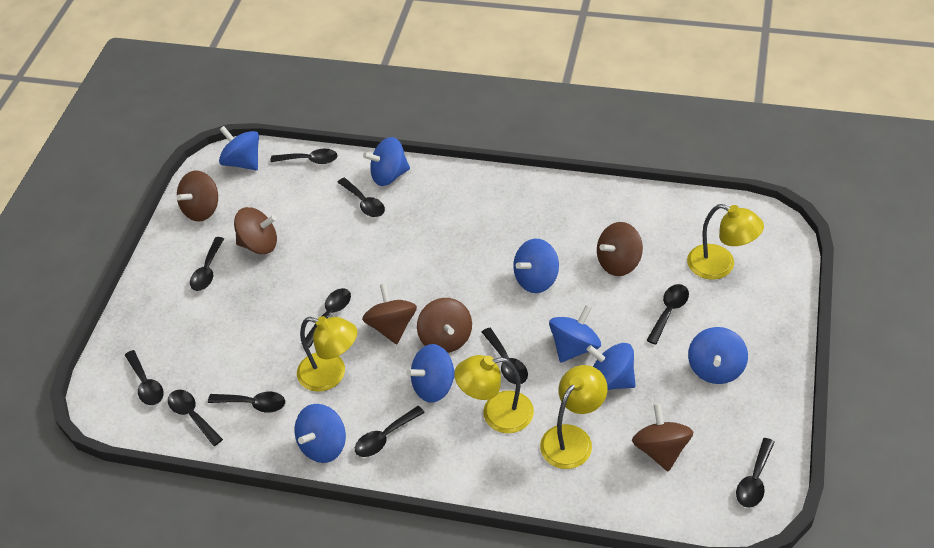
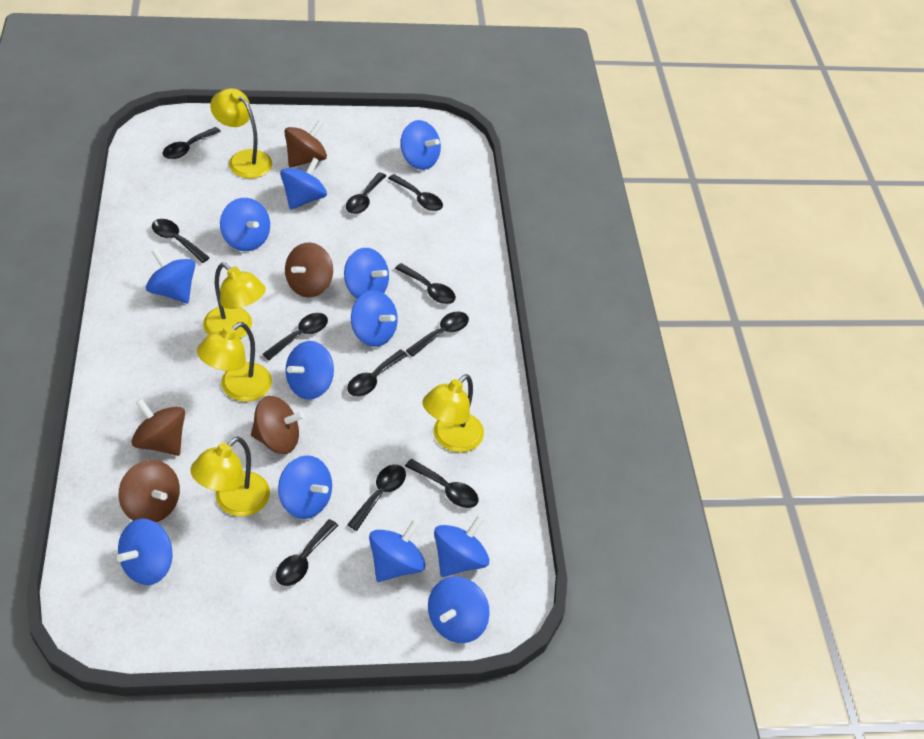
blue spinning top: 8 -> 12
brown spinning top: 6 -> 5
yellow lamp: 4 -> 5

